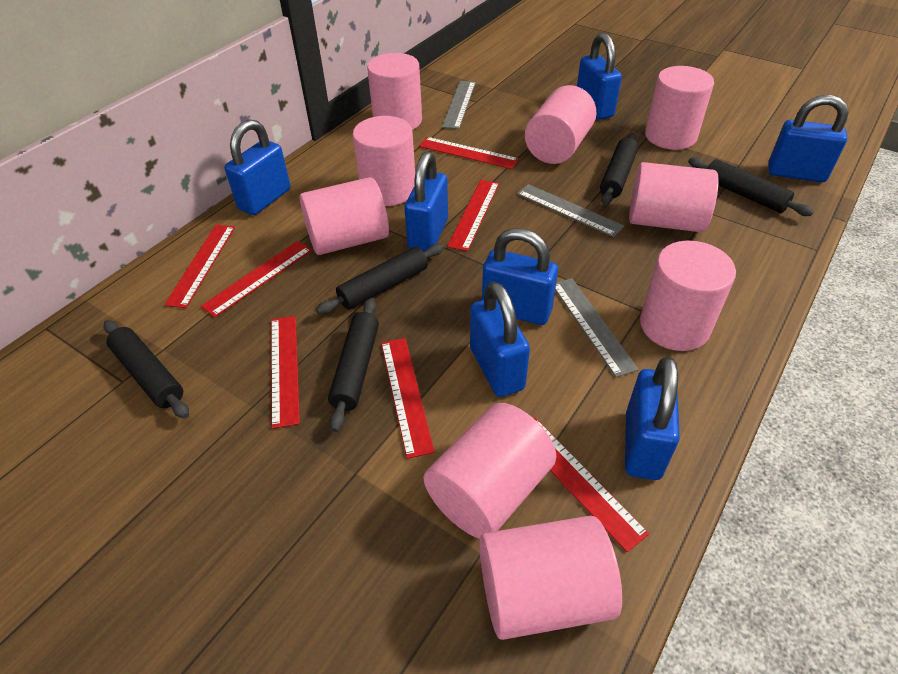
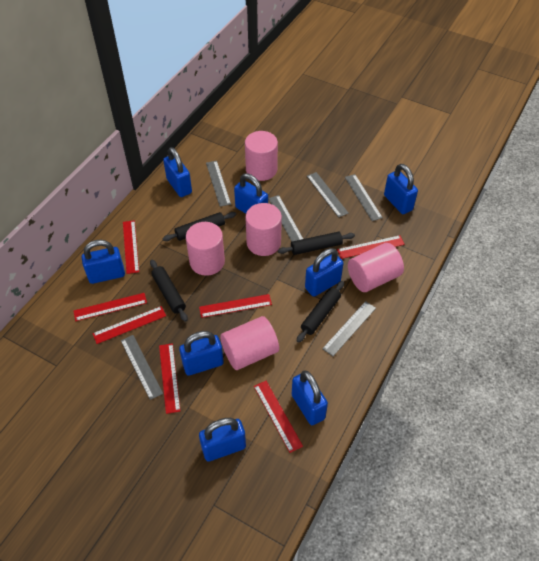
black rolling pin: 5 -> 4
blue padlock: 7 -> 8
grey ruler: 3 -> 6
pink cylinder: 9 -> 5

